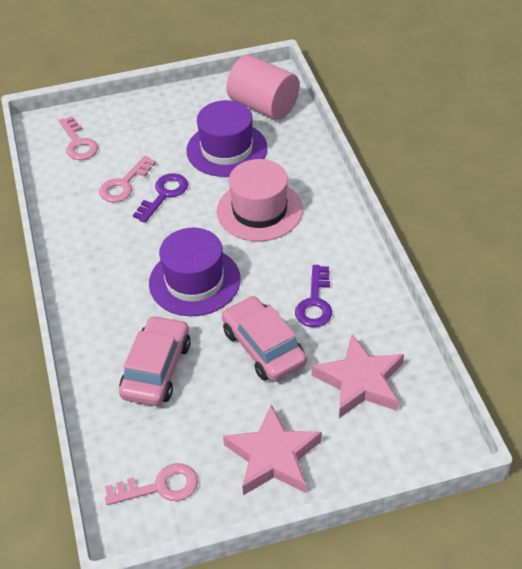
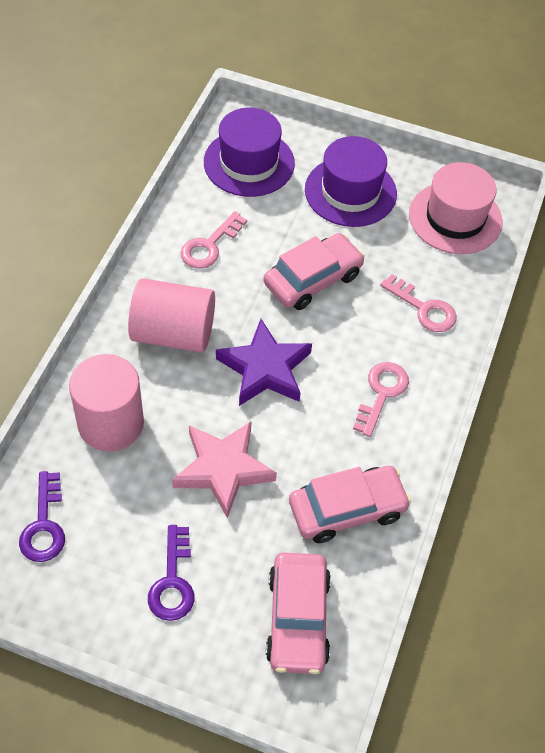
pink car: 2 -> 3
pink cylinder: 1 -> 2
pink star: 2 -> 1
purple star: 0 -> 1

